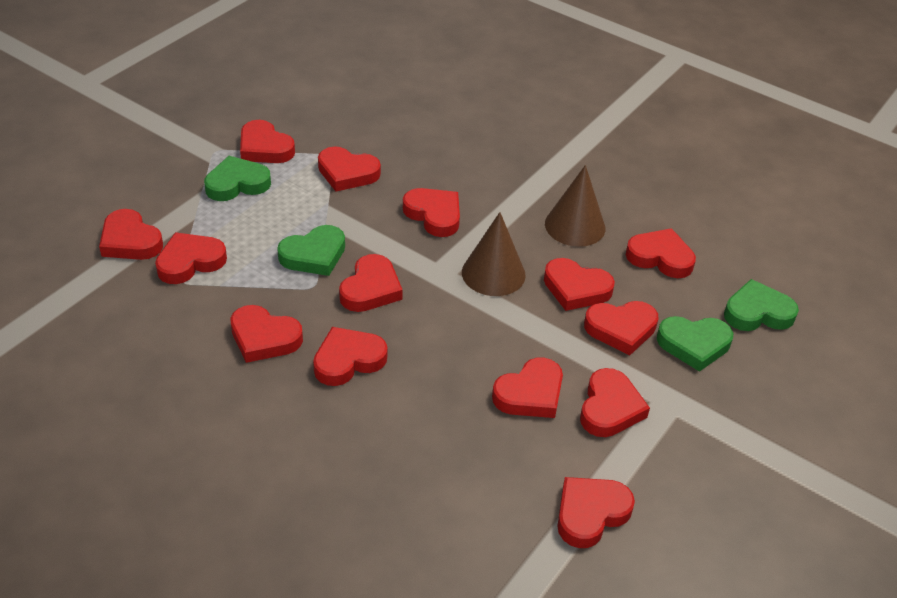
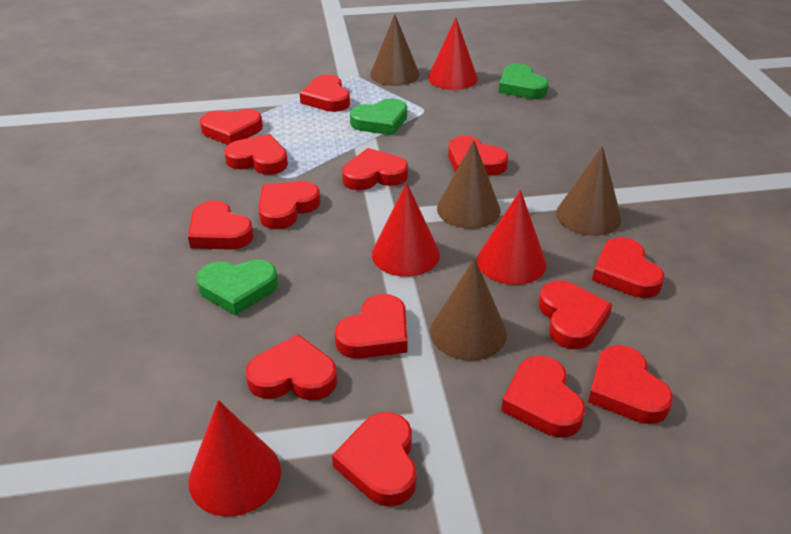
brown cone: 2 -> 4
green heart: 4 -> 3
red cone: 0 -> 4

